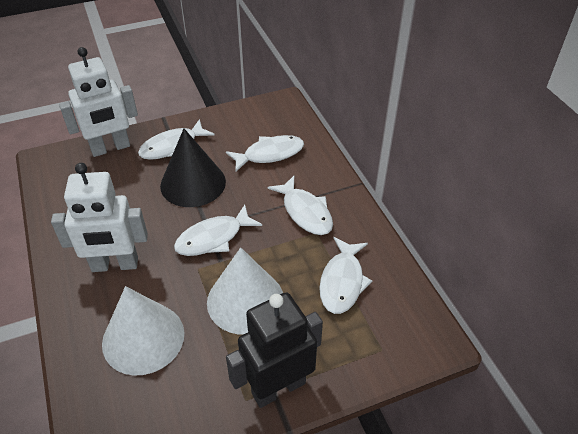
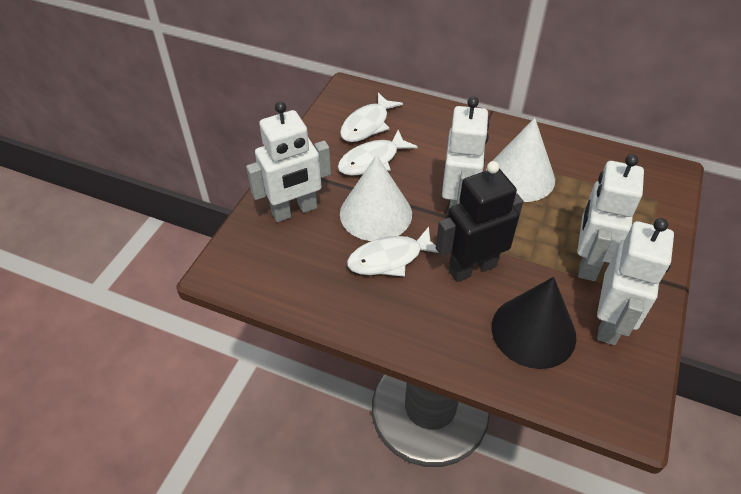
white fish: 5 -> 3
white robot: 2 -> 4

